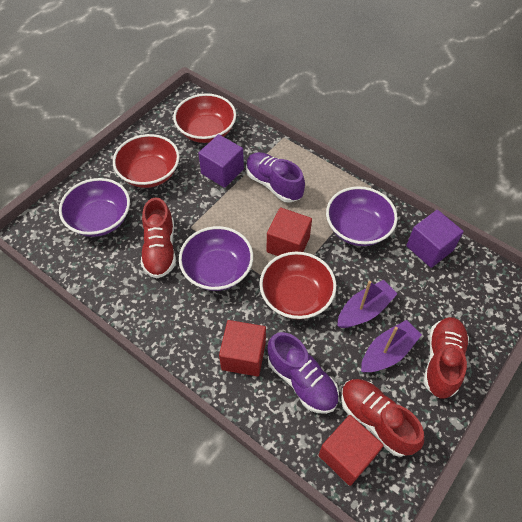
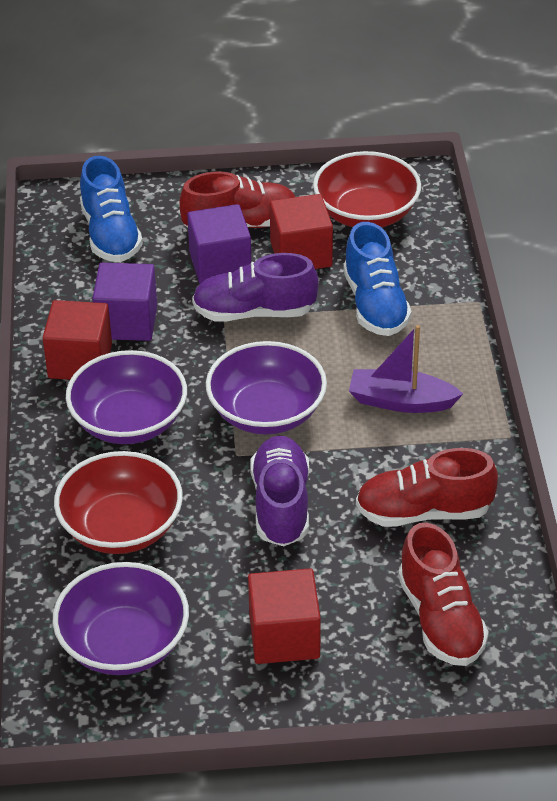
blue shoe: 0 -> 2
purple boat: 2 -> 1
red bowl: 3 -> 2

